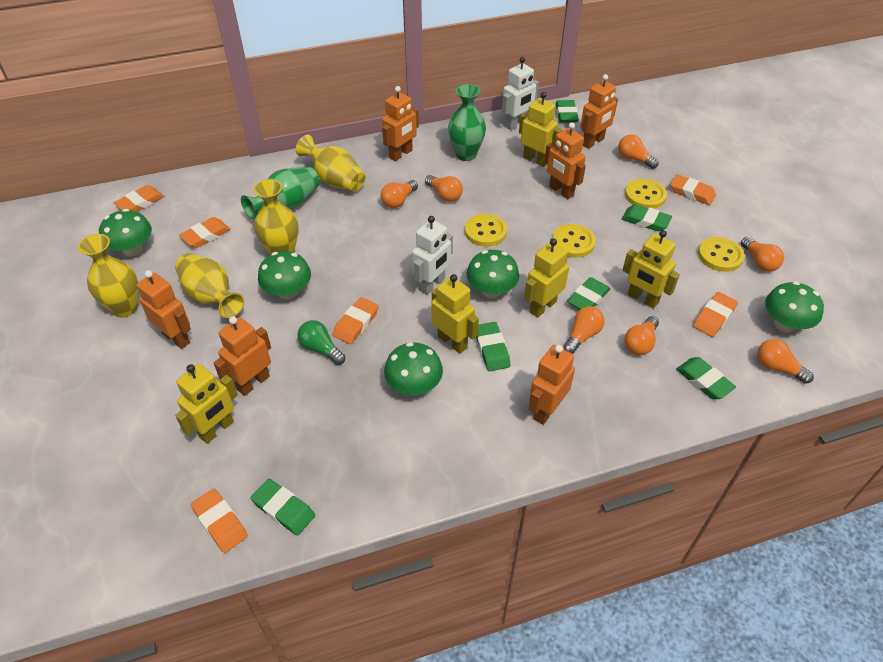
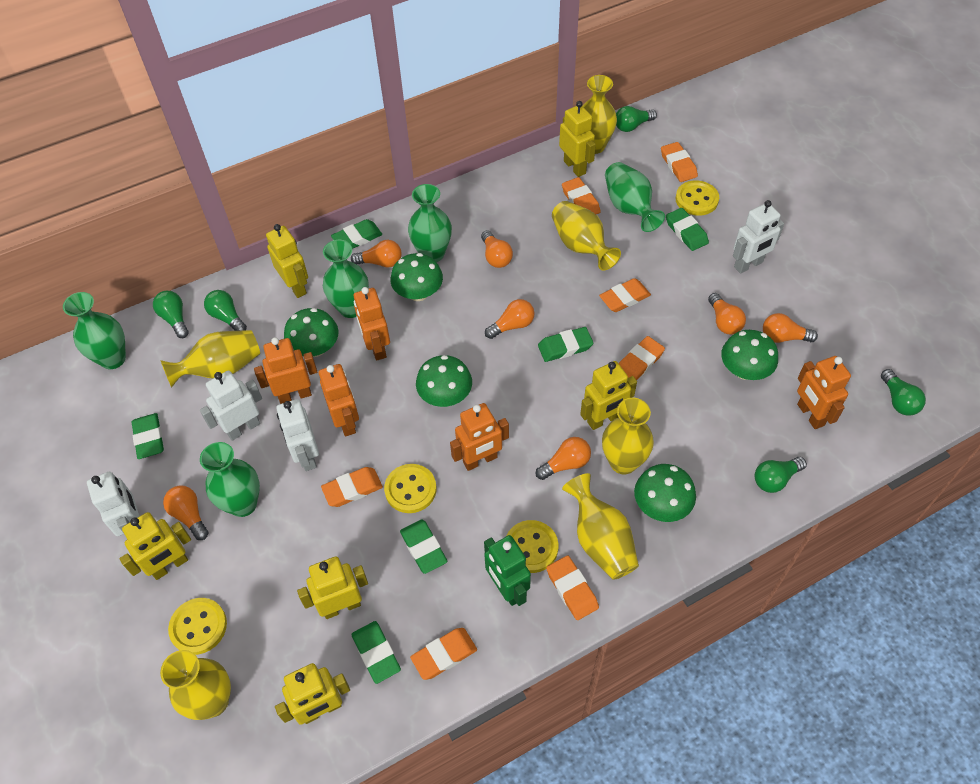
green light bulb: 1 -> 5
green robot: 0 -> 1
green vase: 2 -> 5
orange eraser: 6 -> 7
orange robot: 6 -> 5
white robot: 2 -> 4
yellow robot: 5 -> 6
yellow vase: 4 -> 6

